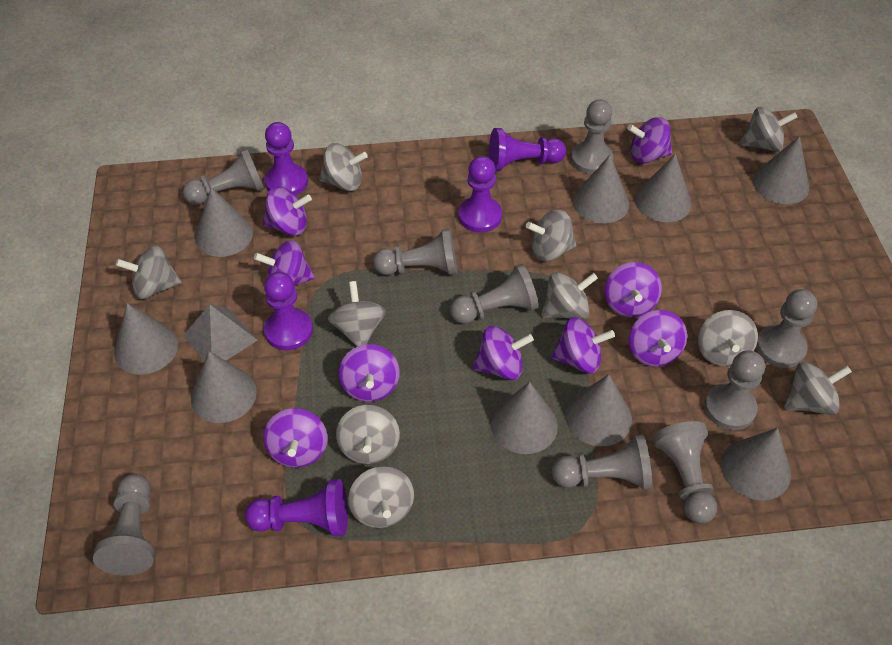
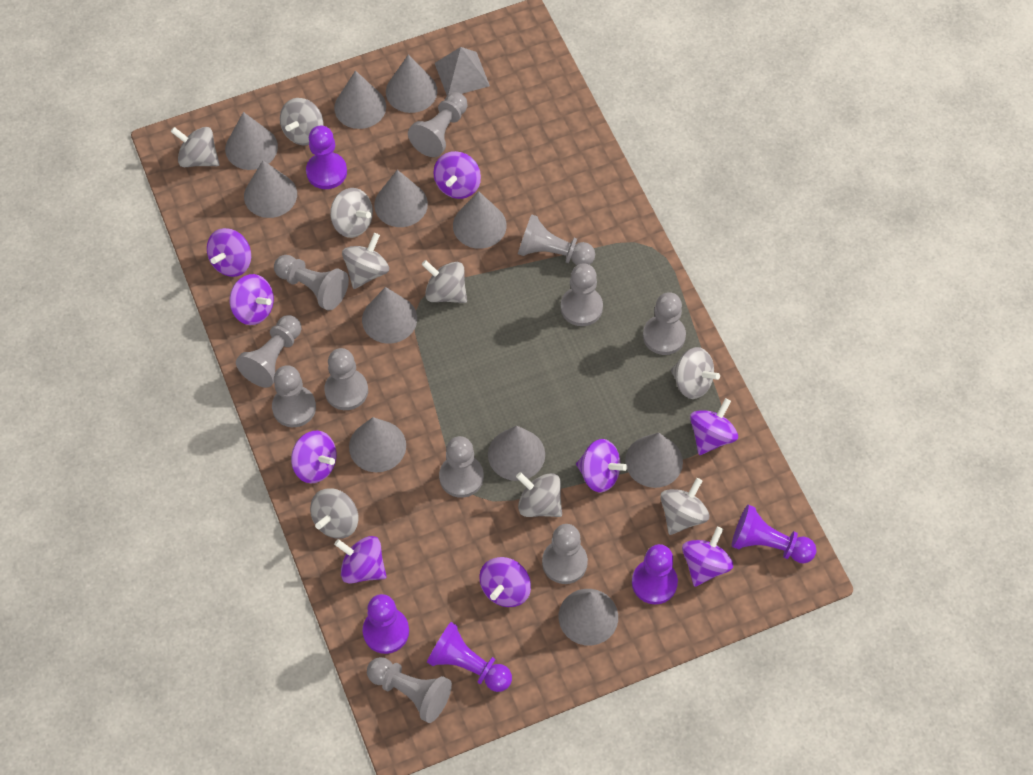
grey cone: 9 -> 11
grey pawn: 9 -> 11
grey spinning top: 10 -> 9

